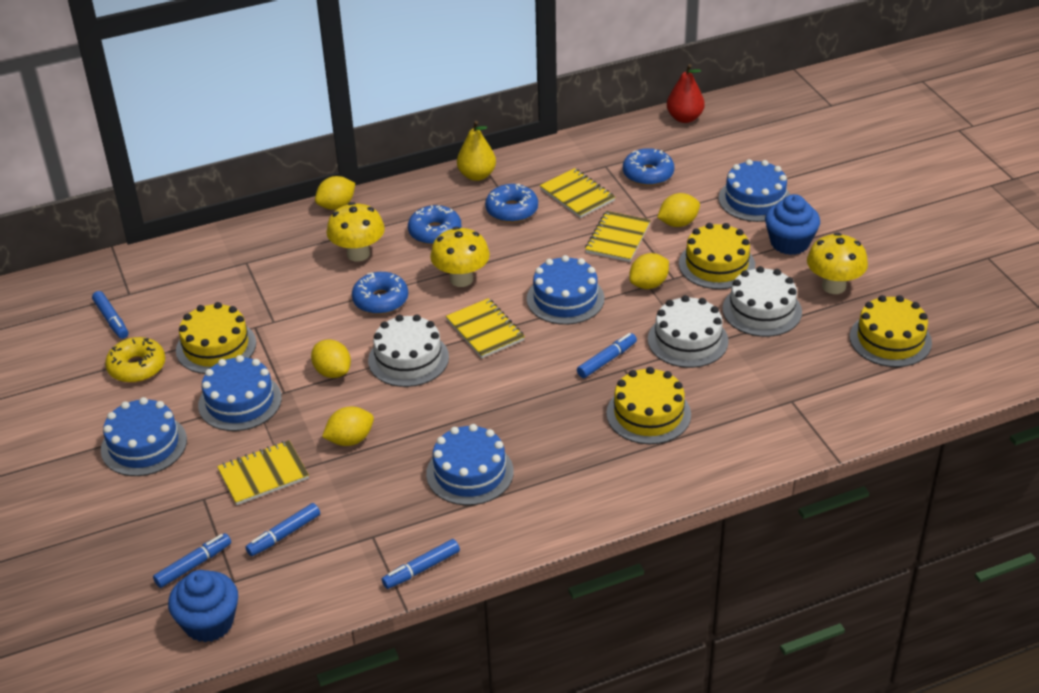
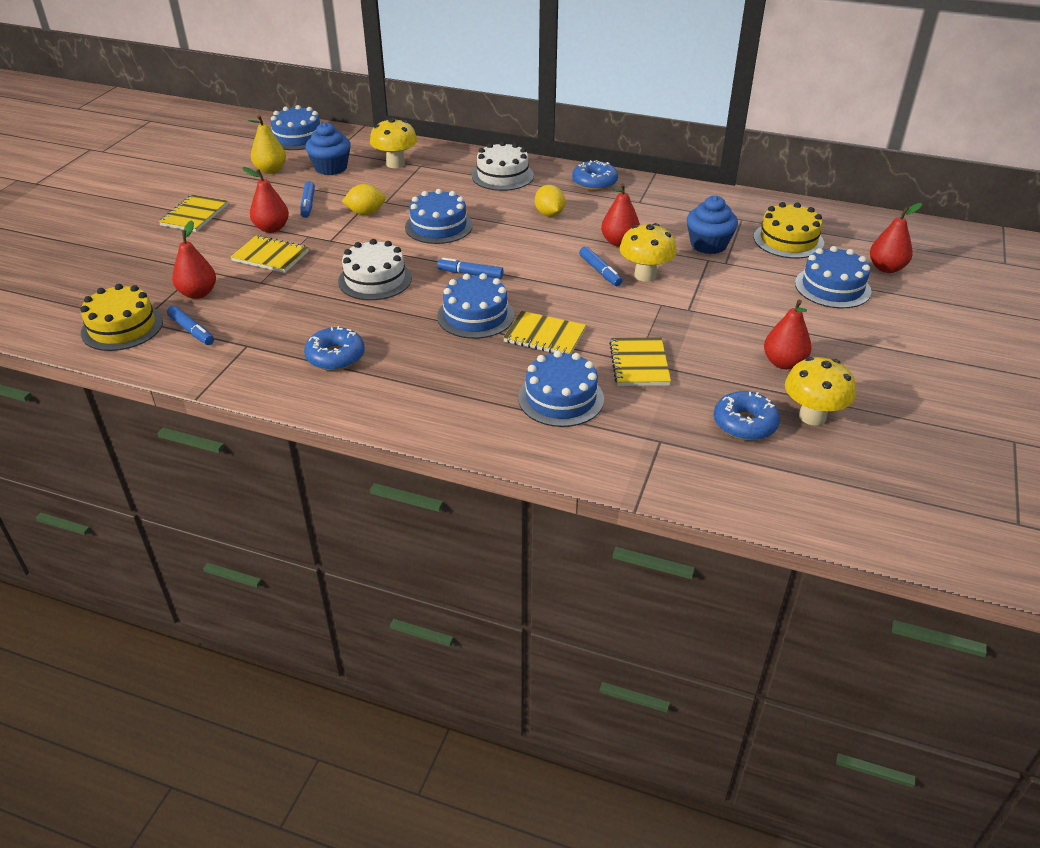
blue donut: 4 -> 3
blue marker: 5 -> 4
red pear: 1 -> 5
white cake: 3 -> 2
yellow cake: 4 -> 2
yellow donut: 1 -> 0
yellow lemon: 5 -> 2

